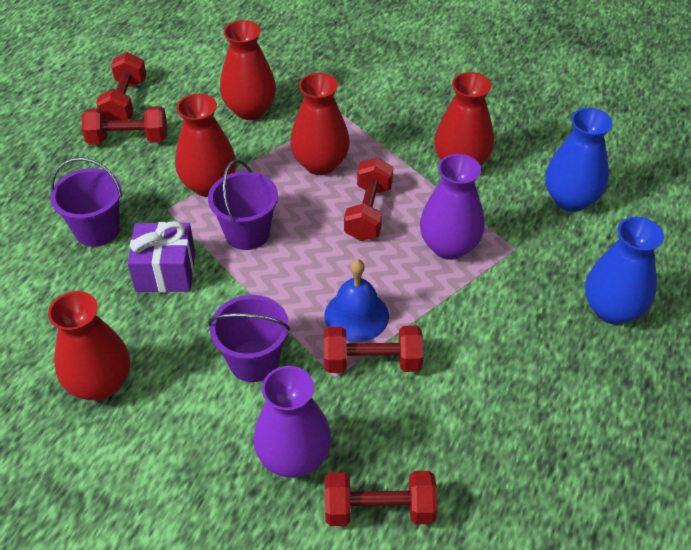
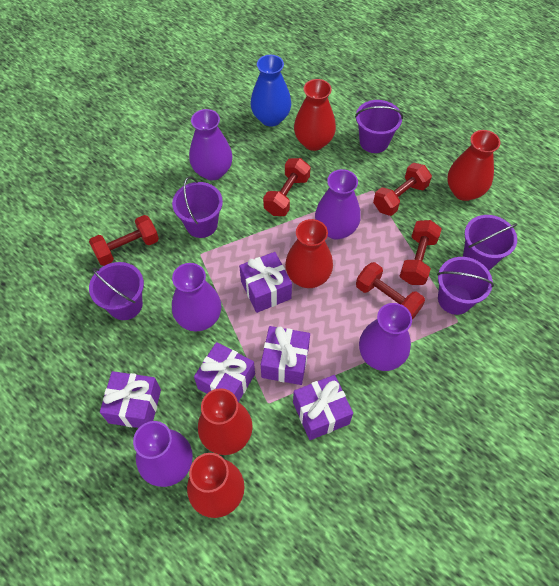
blue bell: 1 -> 0
blue vase: 2 -> 1
purple bucket: 3 -> 5
purple gift: 1 -> 5
purple vase: 2 -> 5

